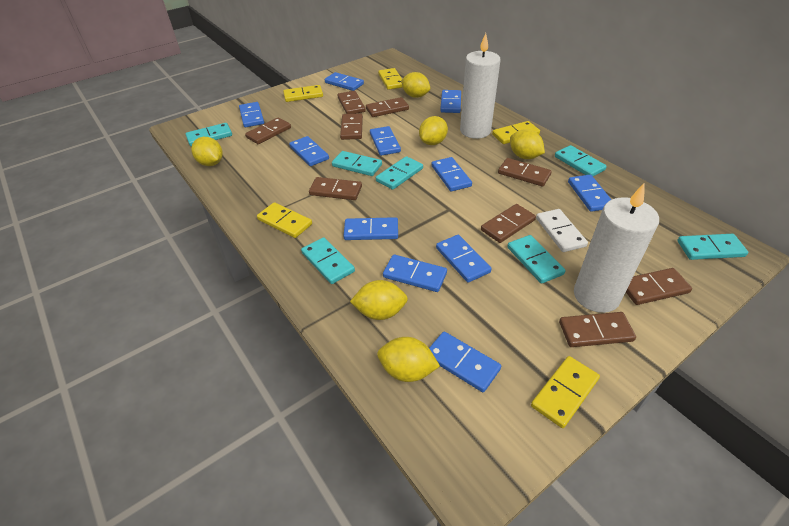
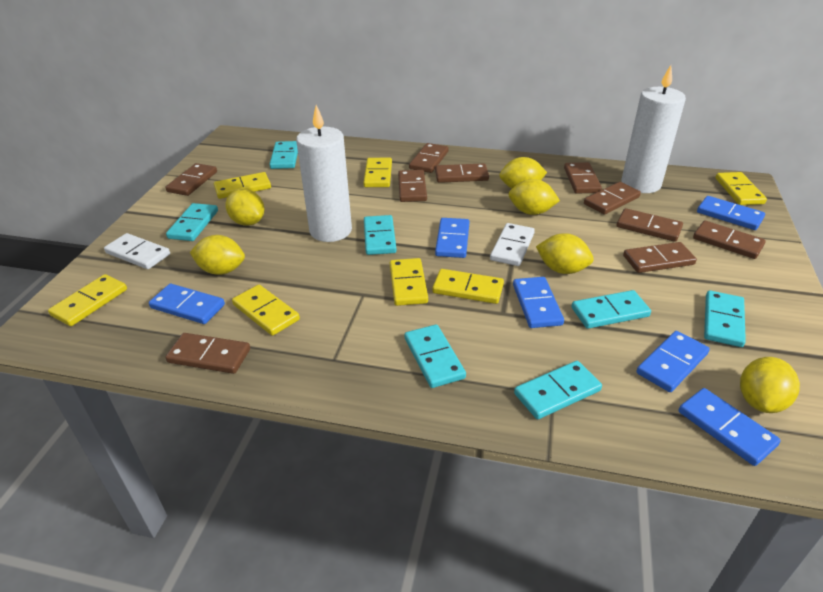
blue domino: 11 -> 6
brown domino: 9 -> 10
white domino: 1 -> 2
yellow domino: 5 -> 7

